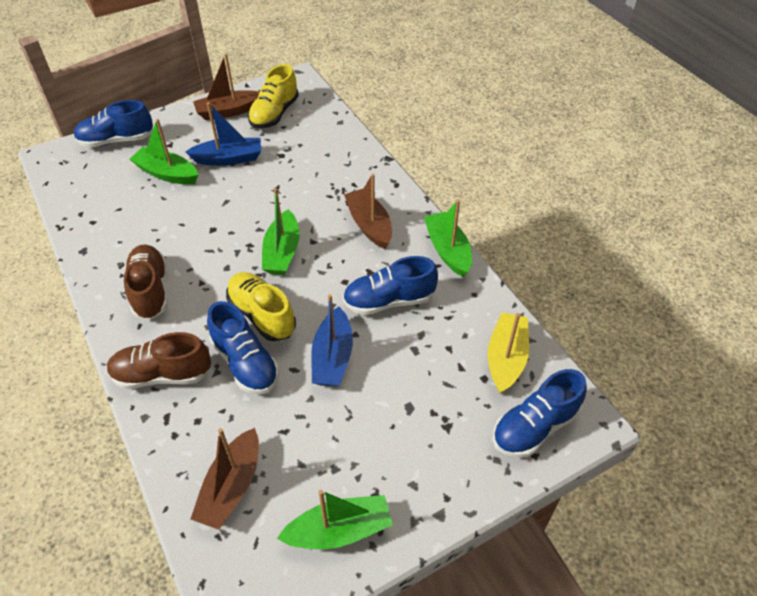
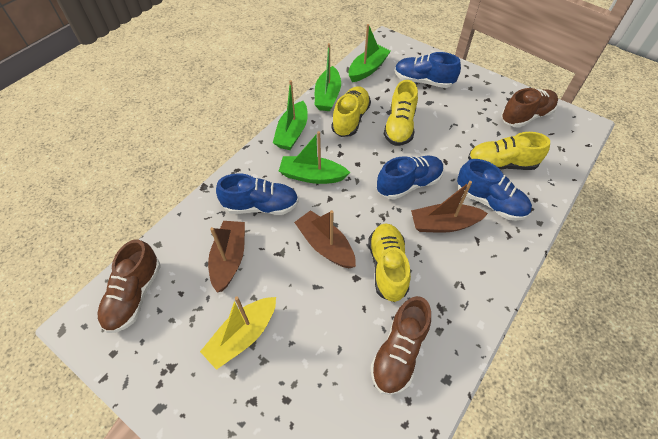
blue boat: 2 -> 0
brown shoe: 2 -> 3
yellow shoe: 2 -> 4

